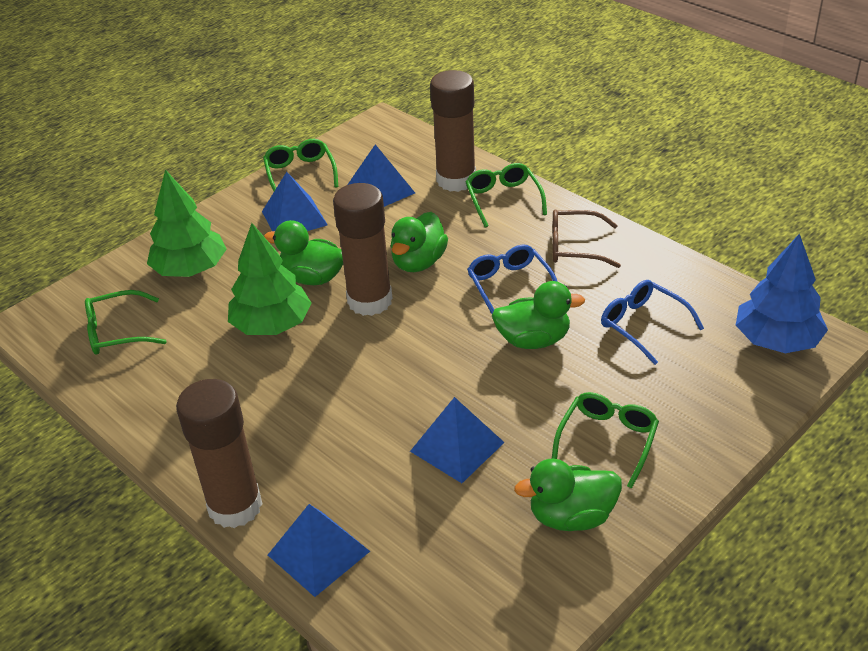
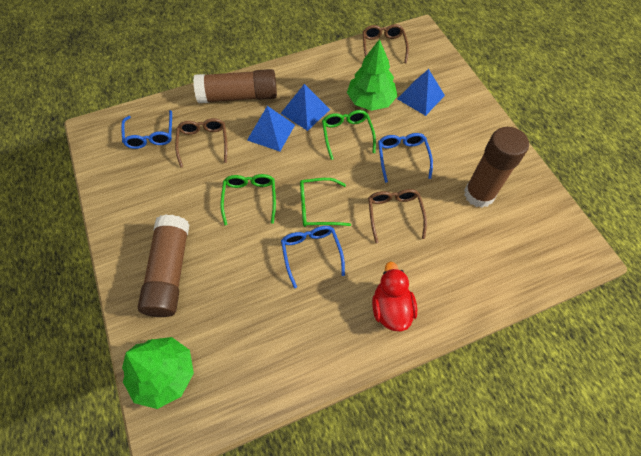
blue glasses: 2 -> 3
blue pyramid: 4 -> 3
blue tree: 1 -> 0
brown glasses: 1 -> 3
green duck: 4 -> 0
green glasses: 4 -> 3
red duck: 0 -> 1

